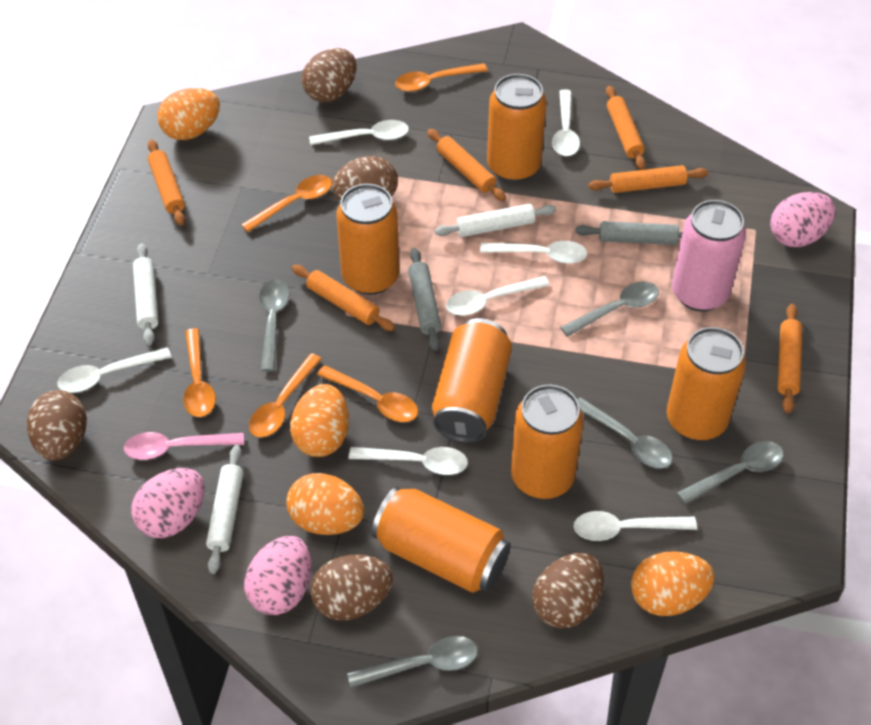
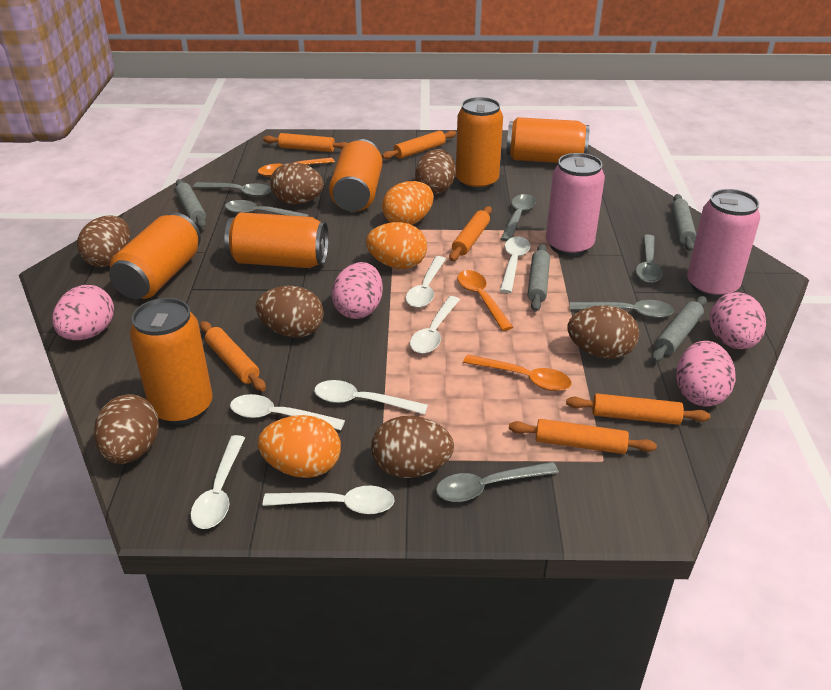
brown egg: 5 -> 7
grey rolling pin: 2 -> 4
grey spoon: 5 -> 6
orange egg: 4 -> 3
orange spoon: 5 -> 3
pink can: 1 -> 2
pink egg: 3 -> 4
pink spoon: 1 -> 0
white rolling pin: 3 -> 0

